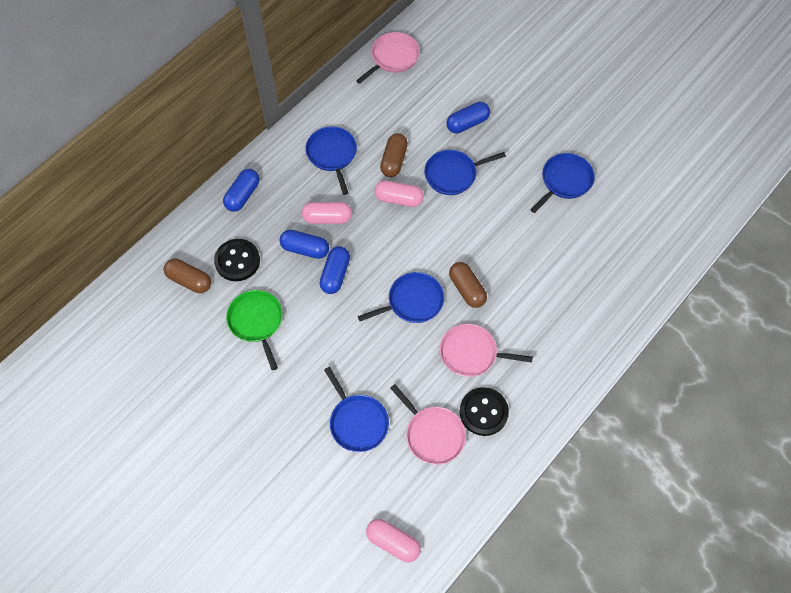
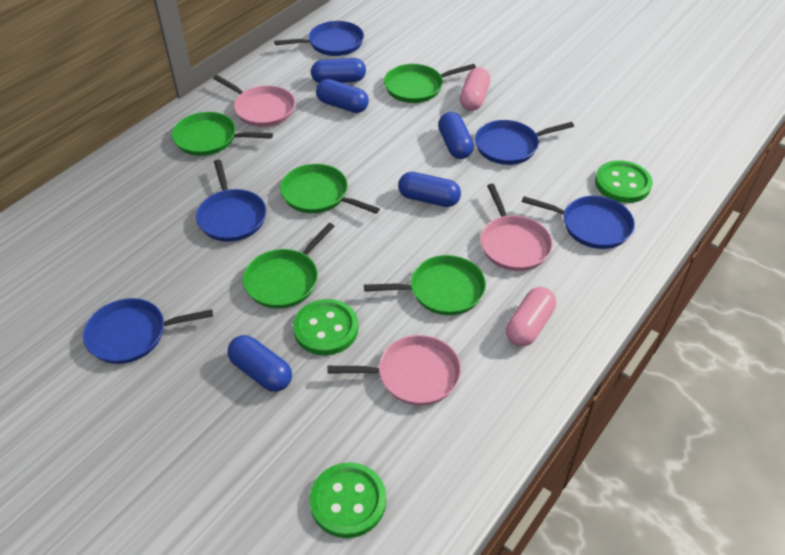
black button: 2 -> 0
blue capsule: 4 -> 5
brown capsule: 3 -> 0
green button: 0 -> 3
green pan: 1 -> 5
pink capsule: 3 -> 2

